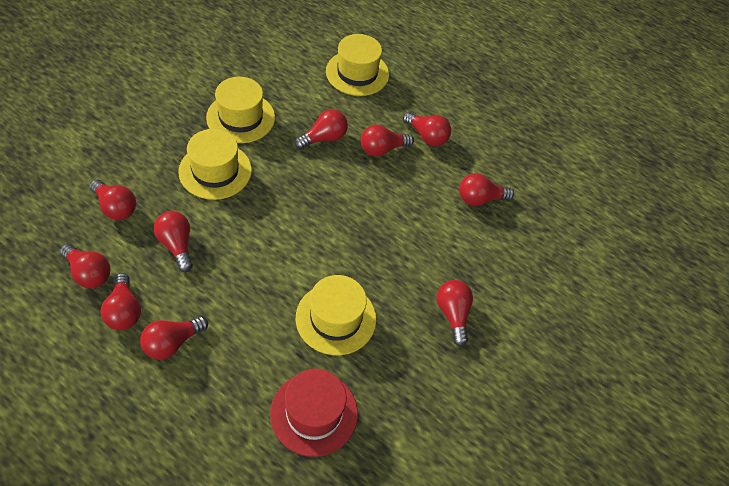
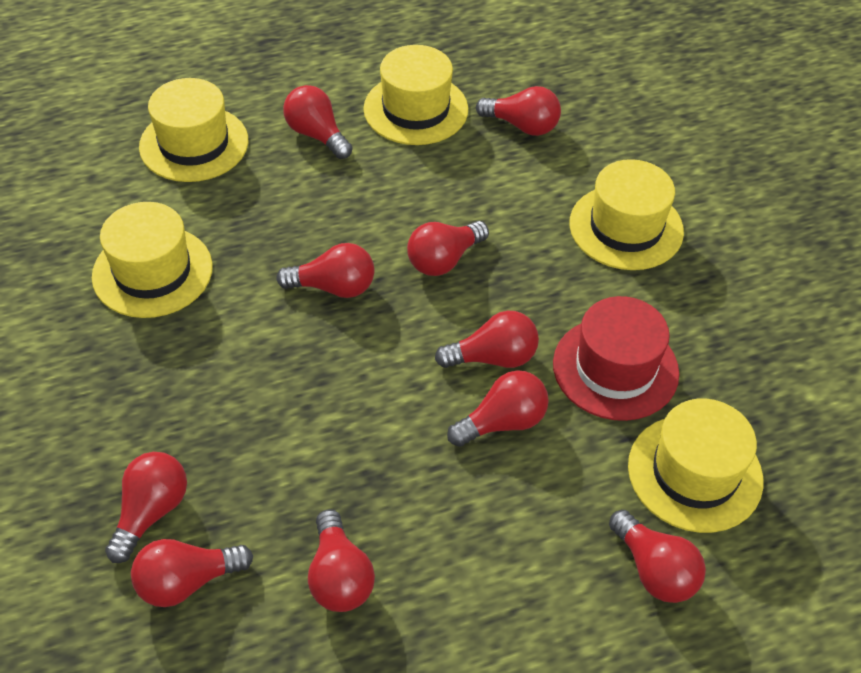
yellow hat: 4 -> 5

